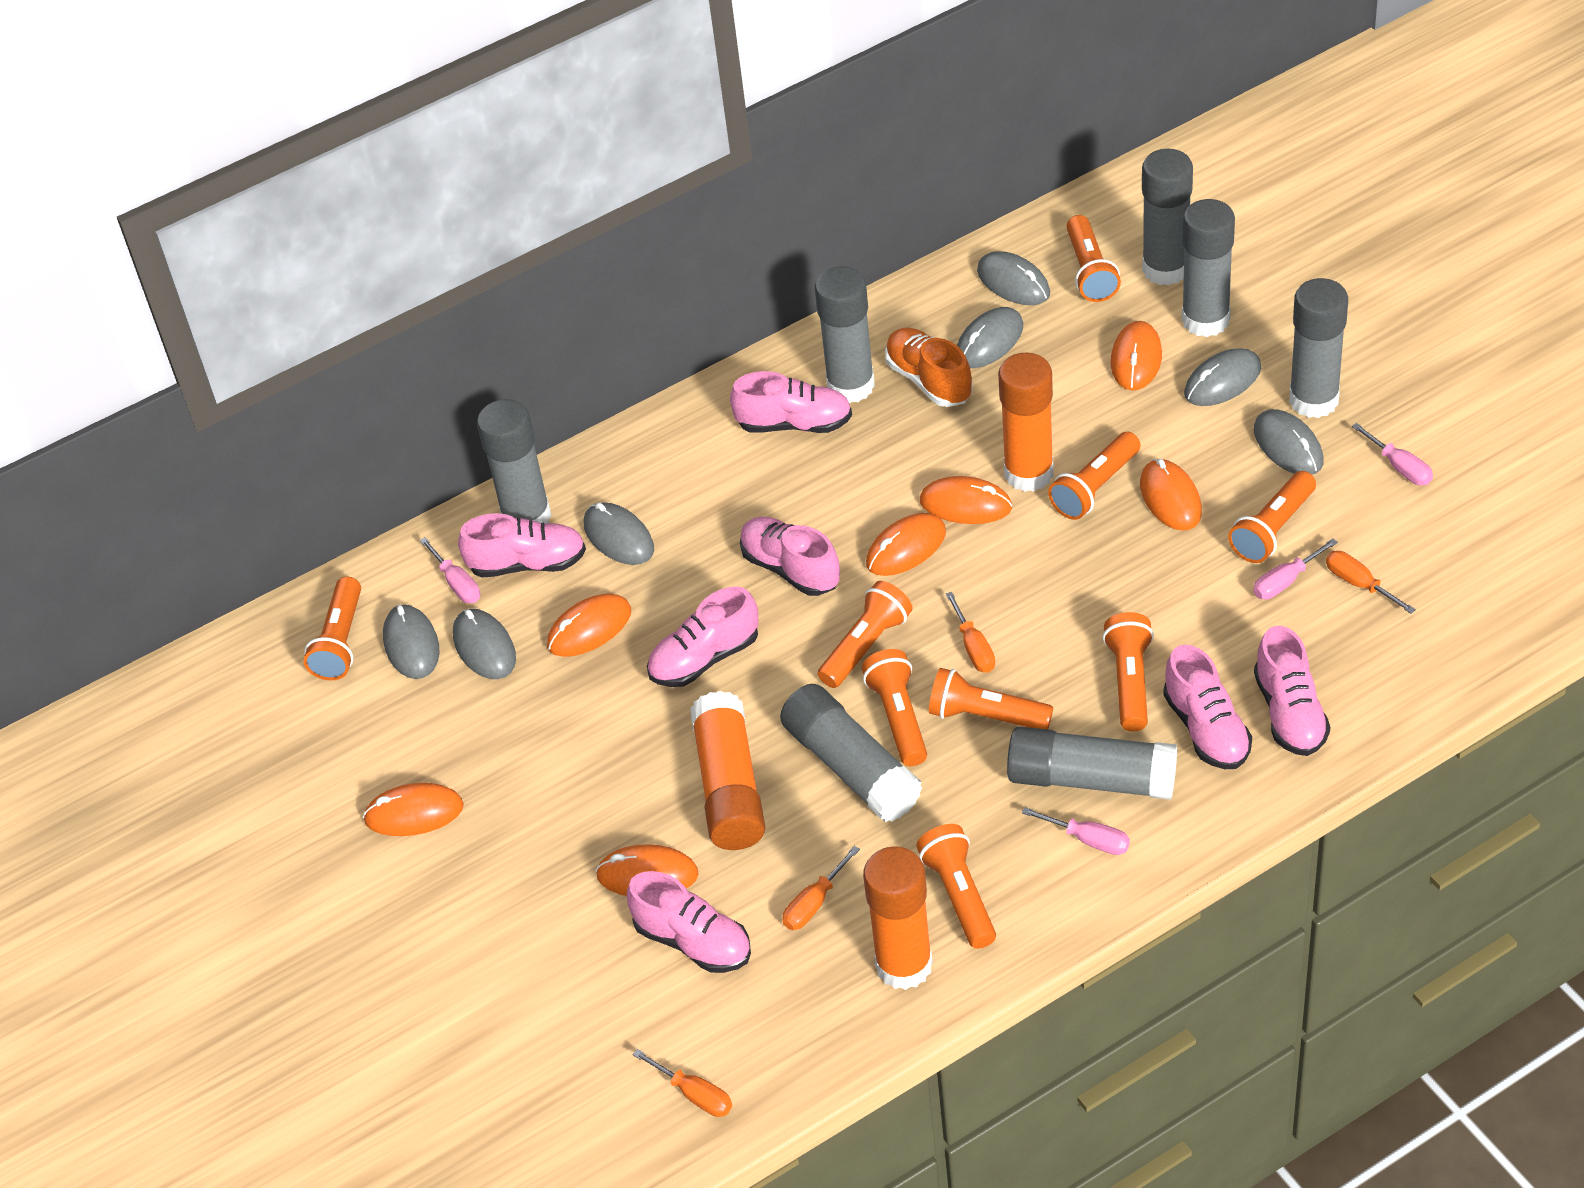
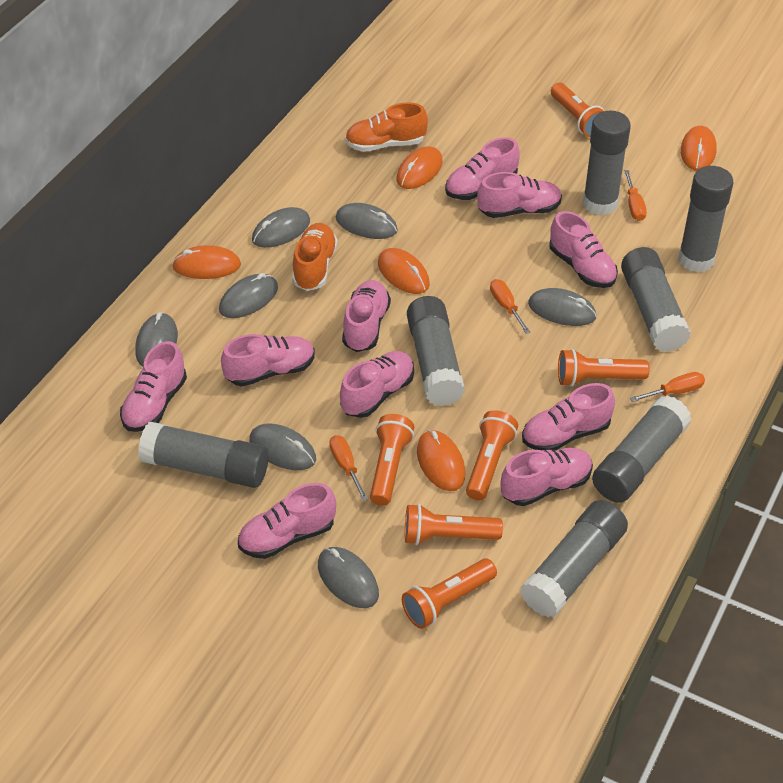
orange flashlight: 9 -> 6
orange glue stick: 3 -> 0
orange mouse: 7 -> 5
orange shoe: 1 -> 2
pink screwdriver: 4 -> 0
pink shoe: 7 -> 10

